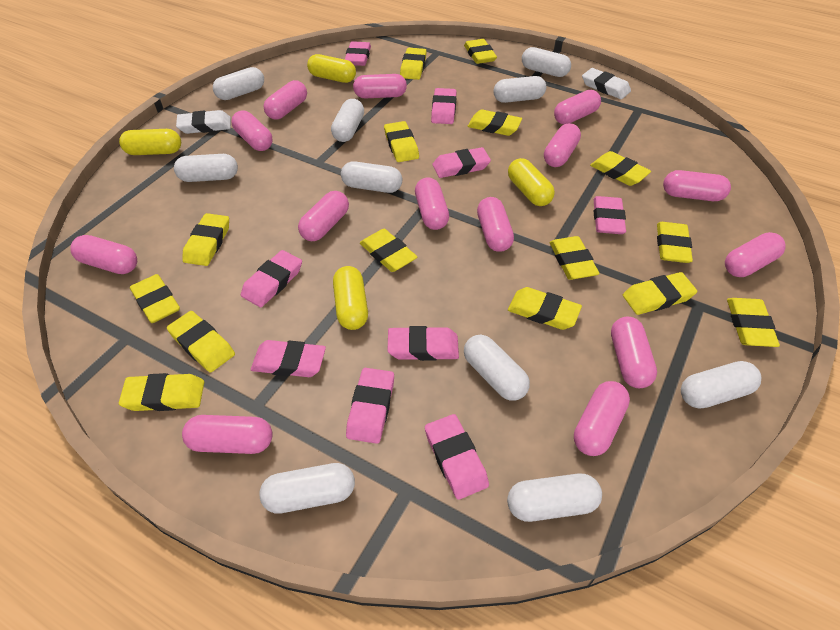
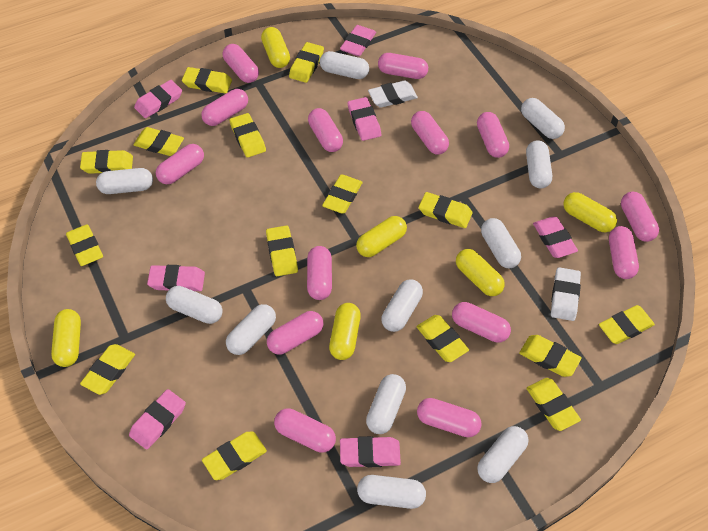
pink eraser: 9 -> 7
white capsule: 10 -> 11
yellow capsule: 4 -> 6

